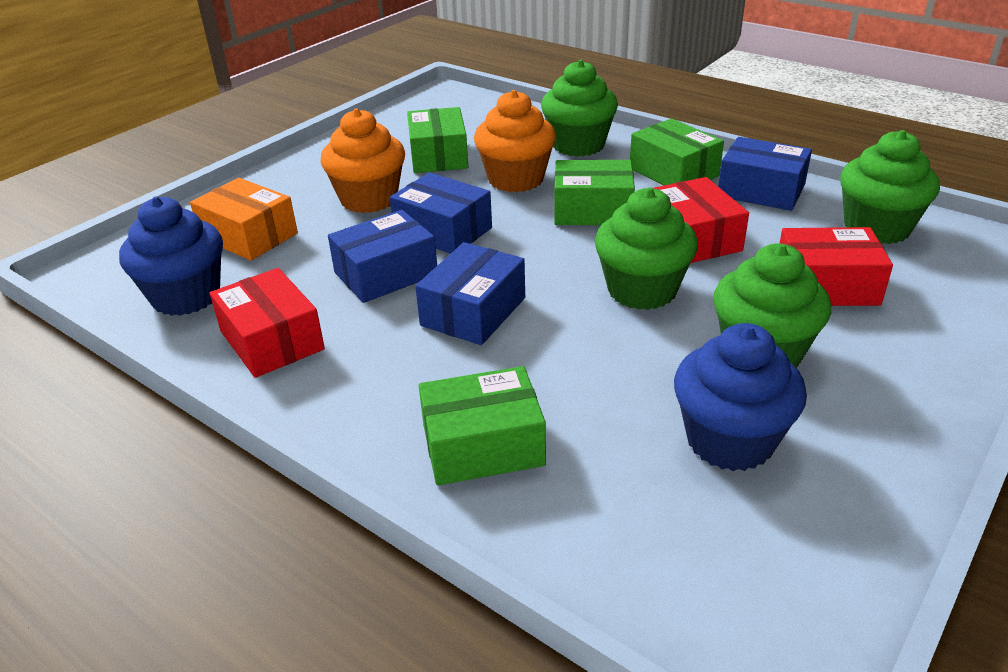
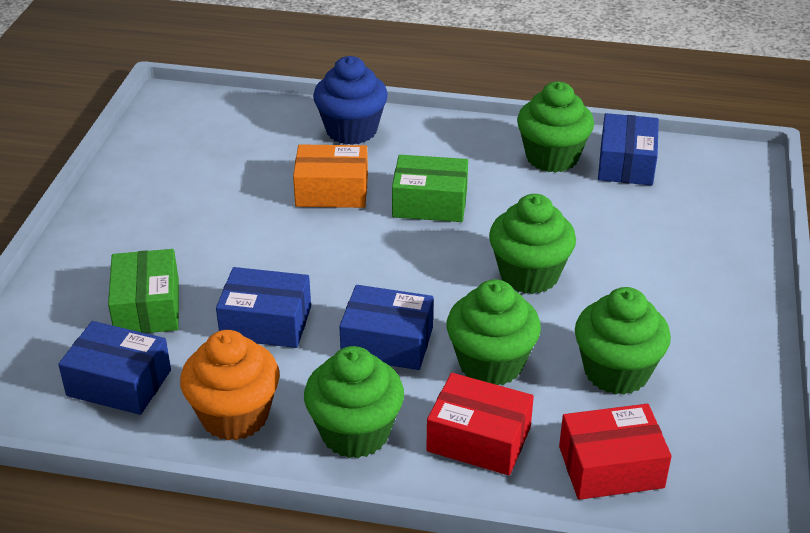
blue cupcake: 2 -> 1
green box: 4 -> 2
green cupcake: 4 -> 5
orange cupcake: 2 -> 1
red box: 3 -> 2

